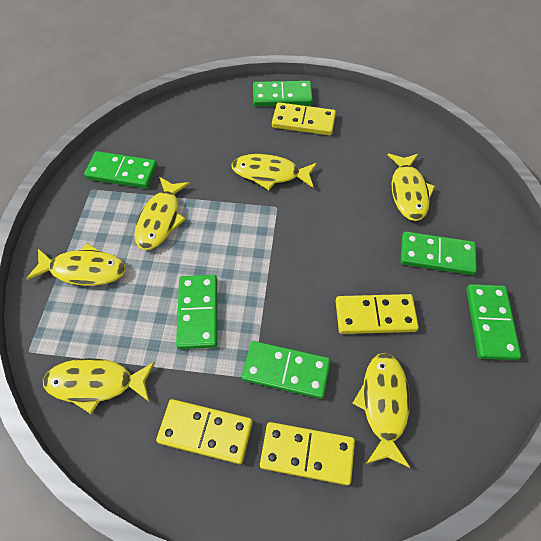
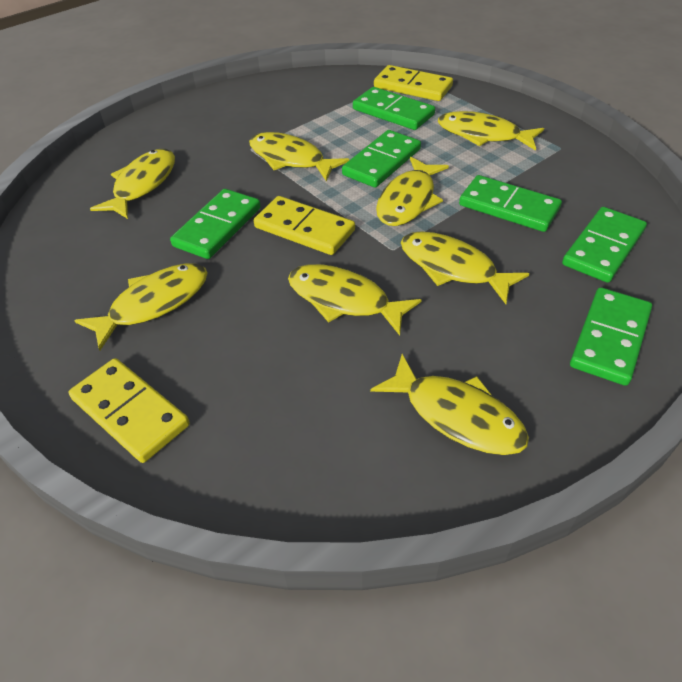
yellow domino: 4 -> 3
yellow fish: 6 -> 8

